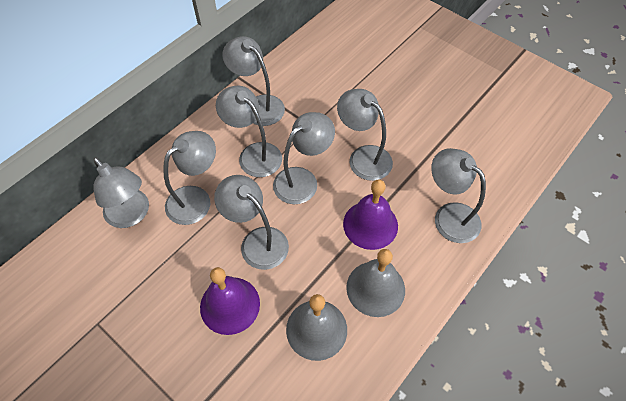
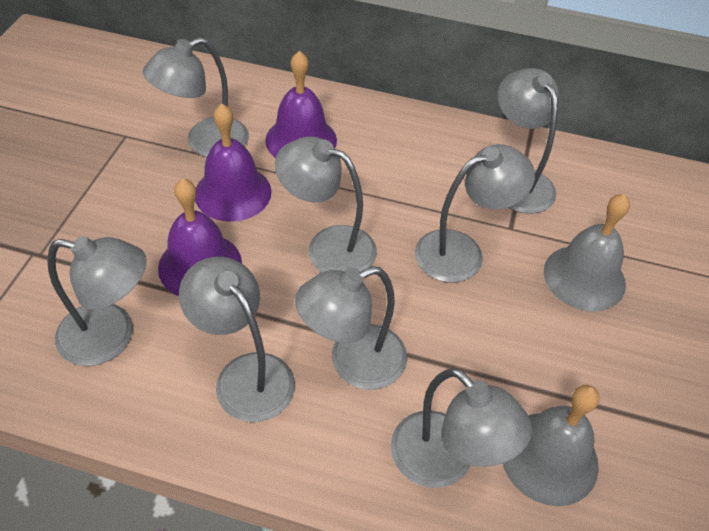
purple bell: 2 -> 3

